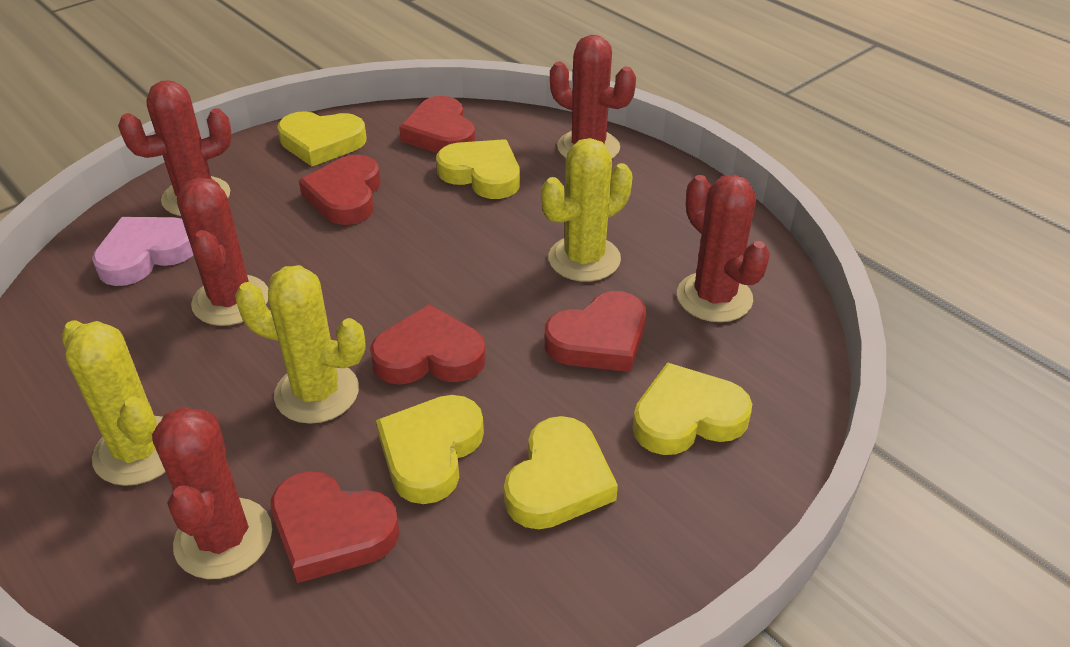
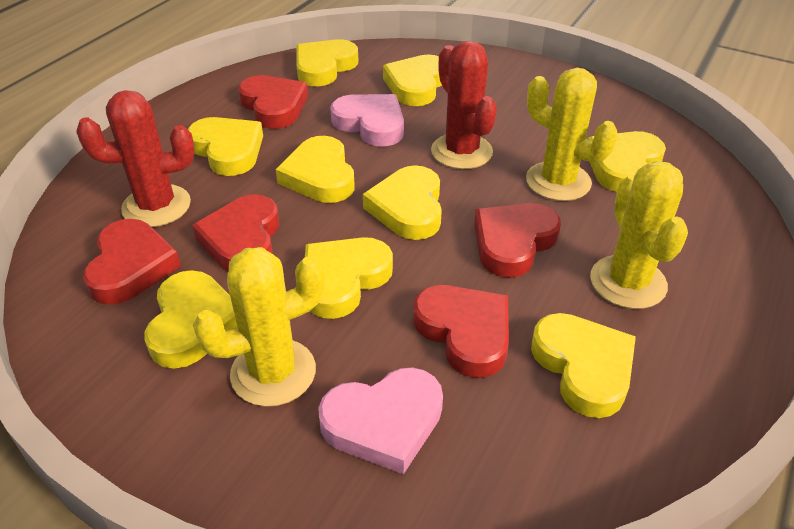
pink heart: 1 -> 2
red cactus: 5 -> 2
yellow heart: 5 -> 9

